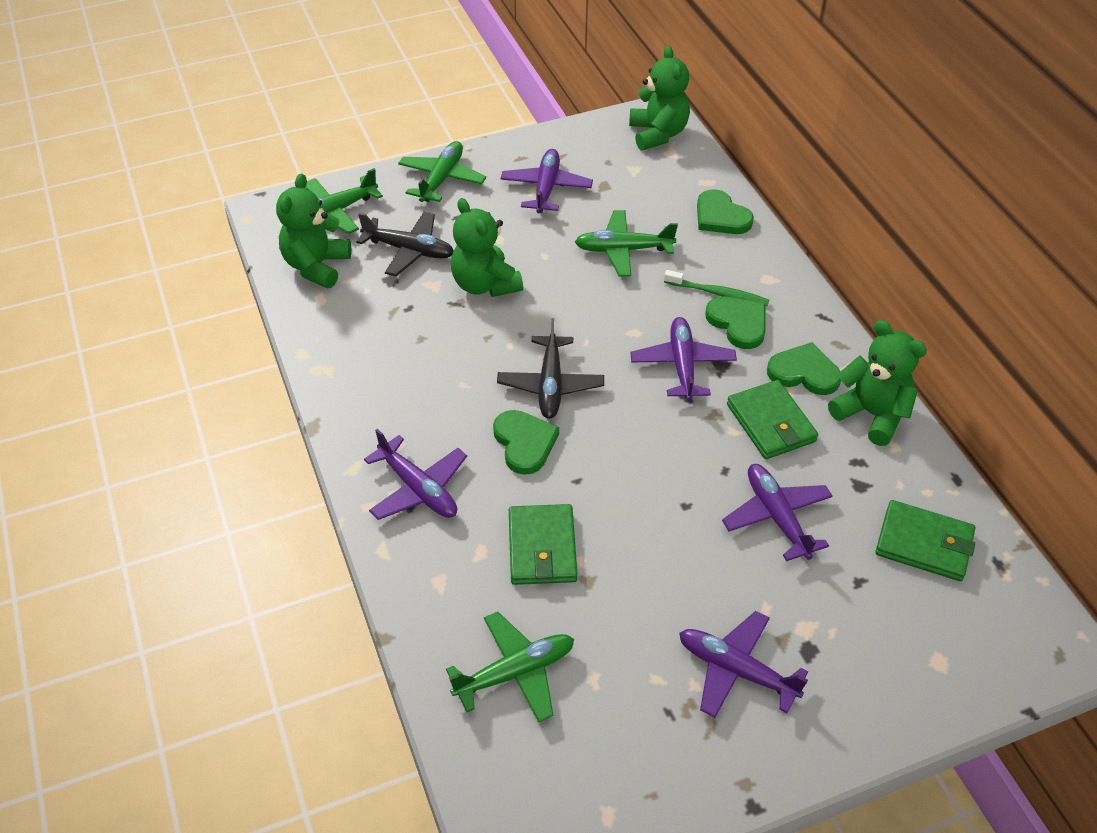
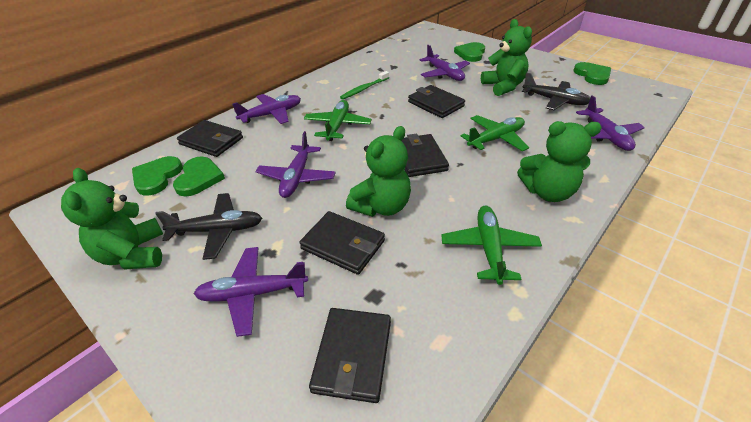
black wallet: 0 -> 5
green plane: 4 -> 3
green wallet: 3 -> 0

